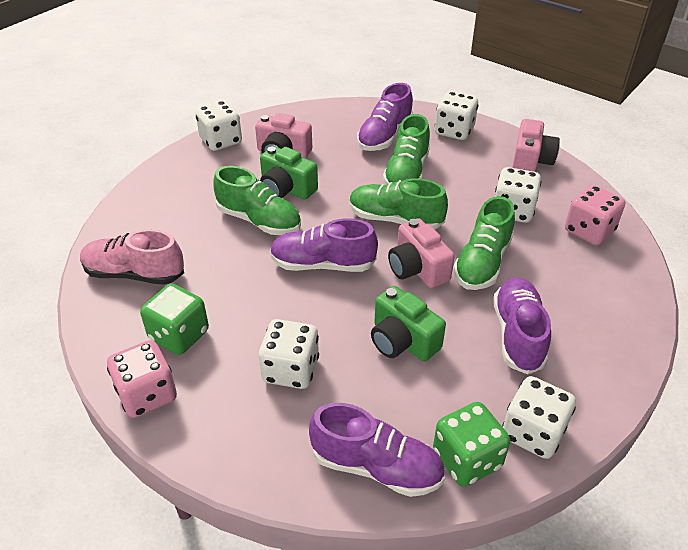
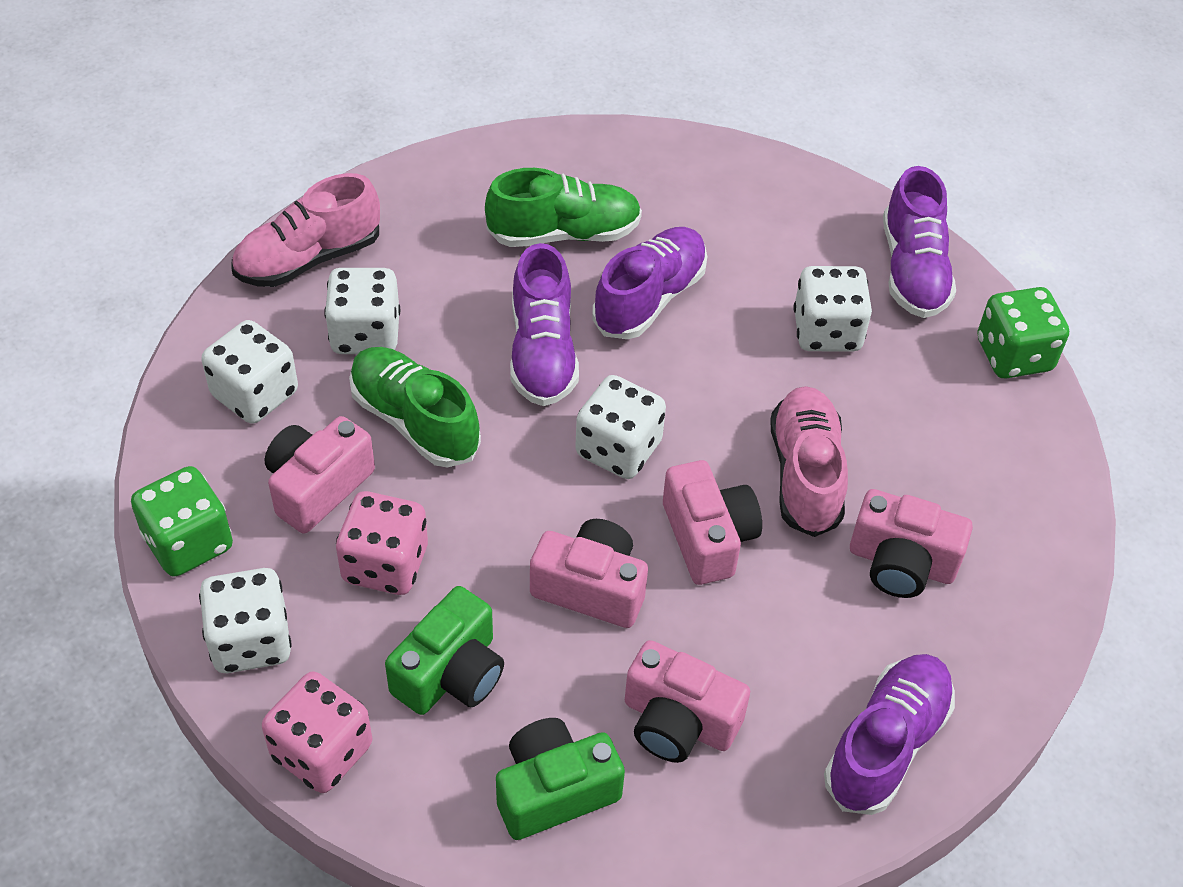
green shoe: 4 -> 2
pink camera: 3 -> 5
pink shoe: 1 -> 2

